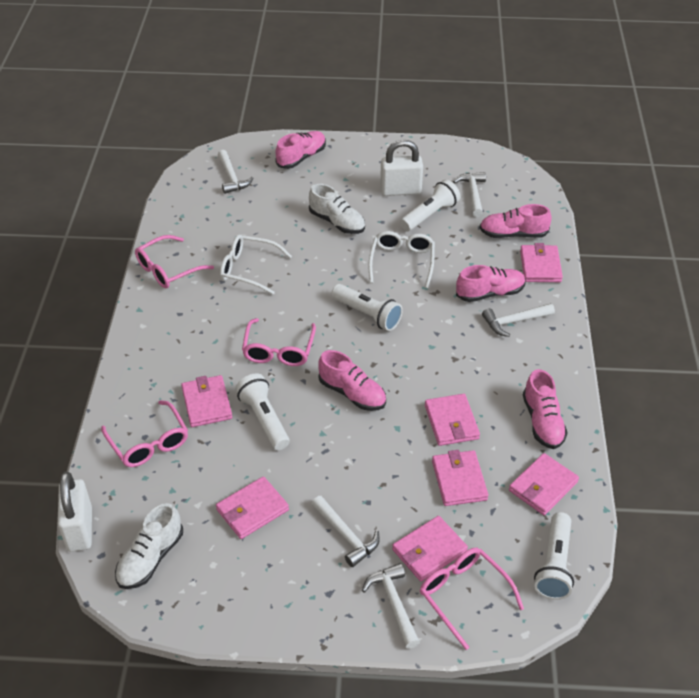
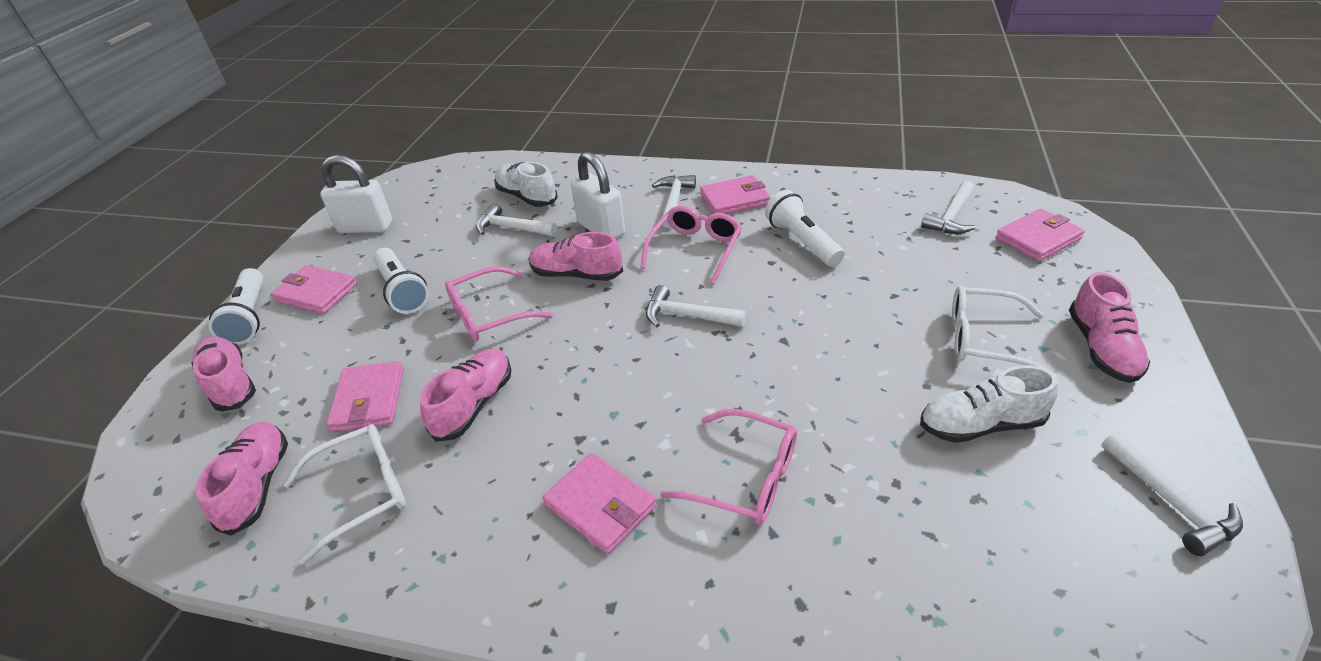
pink glasses: 4 -> 3
pink wallet: 7 -> 5
white flashlight: 4 -> 3

